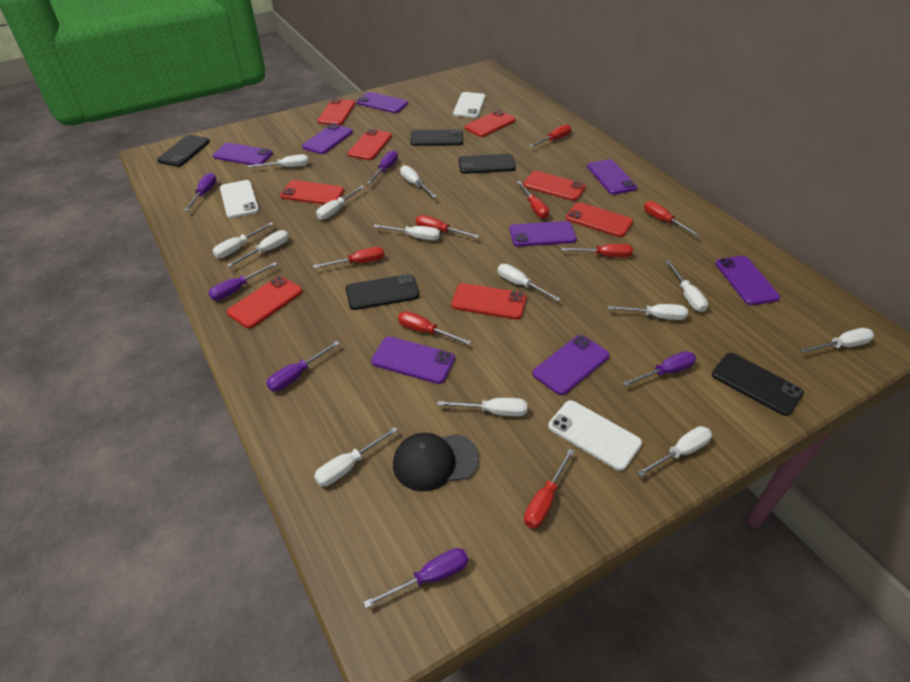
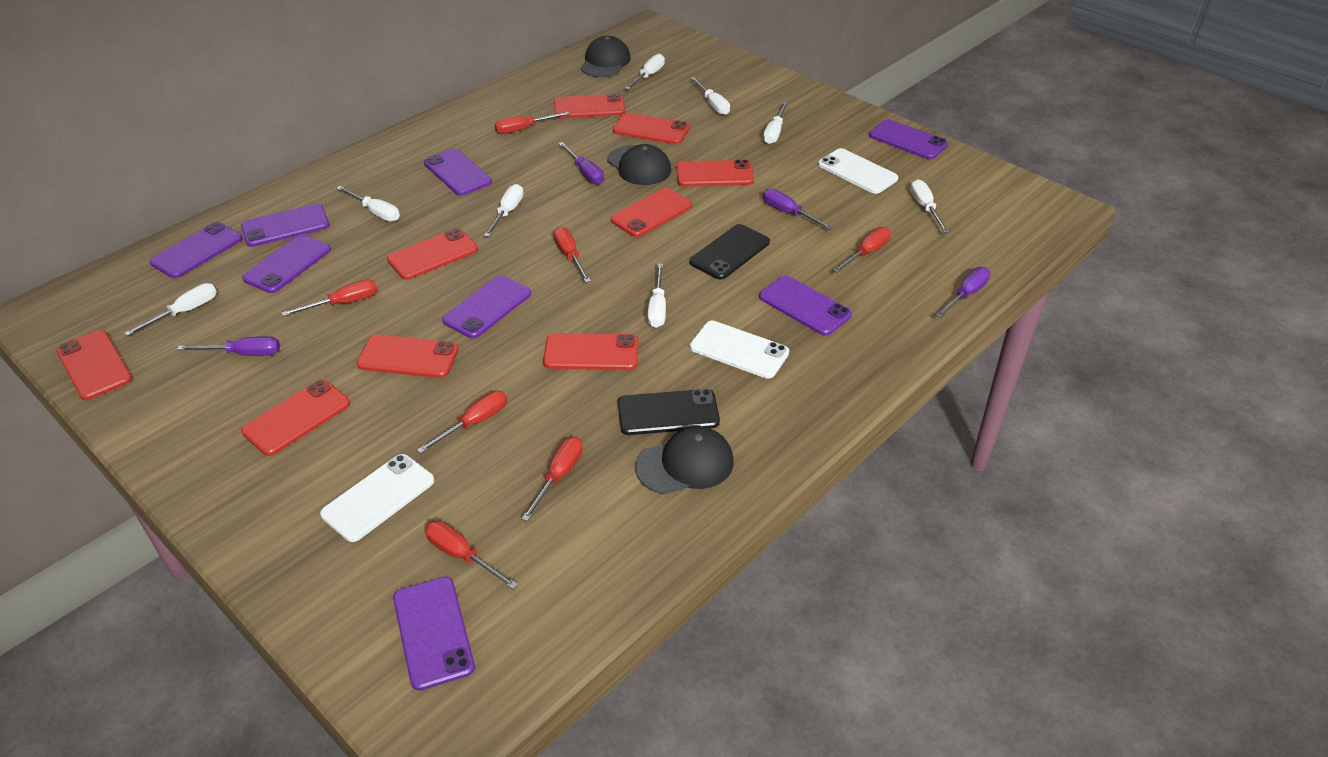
black cap: 1 -> 3
black phone: 5 -> 2
purple screwdriver: 6 -> 4
red phone: 8 -> 9
red screwdriver: 8 -> 7
white screwdriver: 13 -> 8

